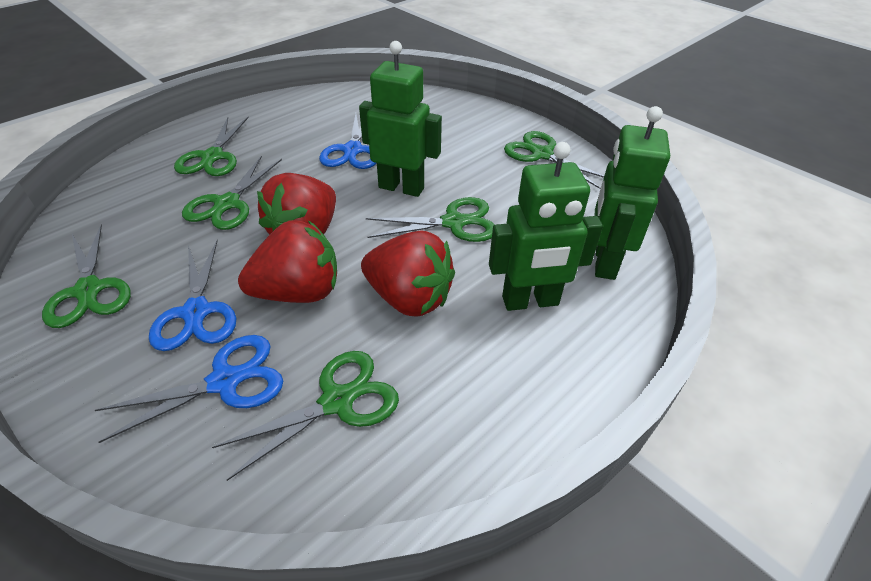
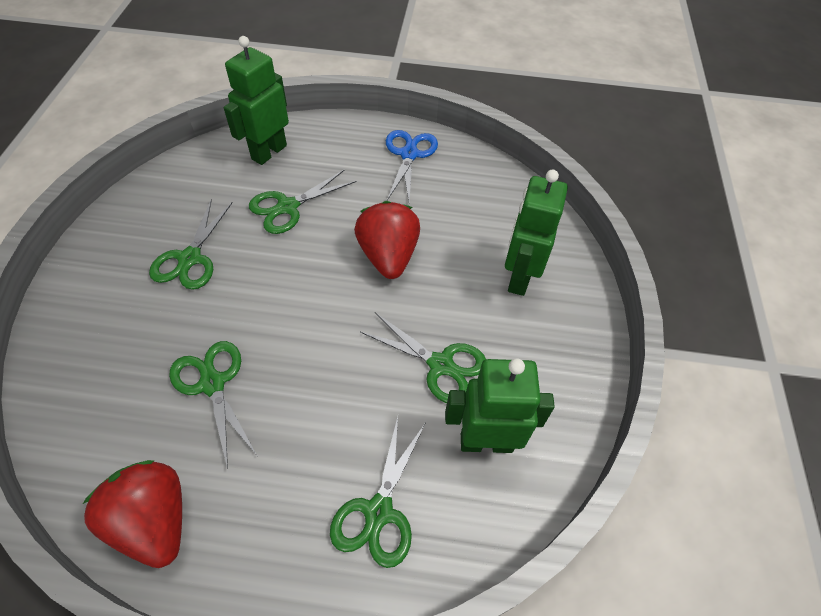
blue scissors: 3 -> 1
green scissors: 6 -> 5
red strawberry: 3 -> 2

